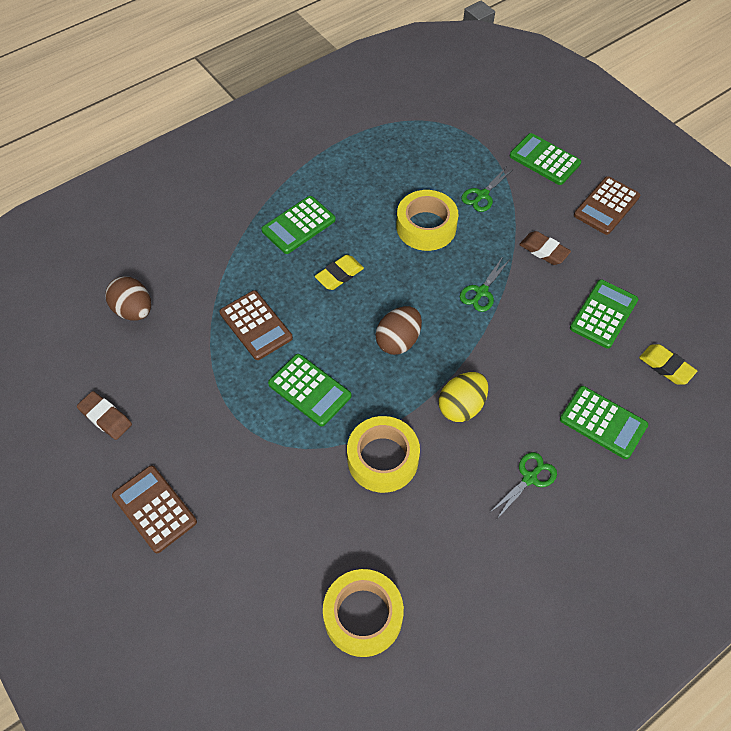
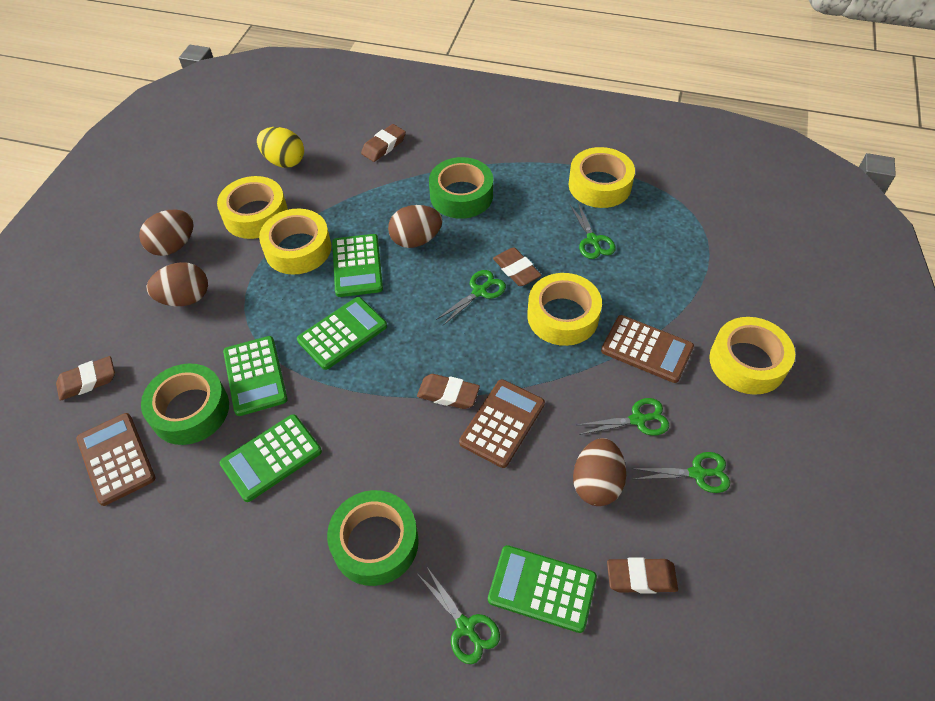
brown egg: 2 -> 4
brown eraser: 2 -> 5
green scissors: 3 -> 5
green tape: 0 -> 3
yellow eraser: 2 -> 0
yellow tape: 3 -> 5

